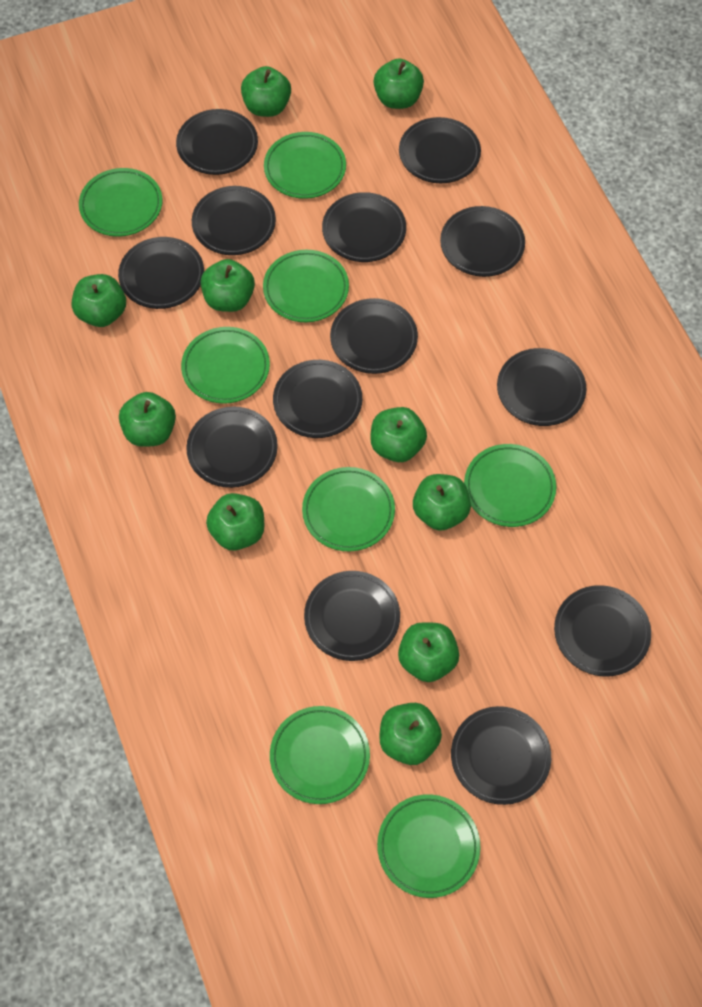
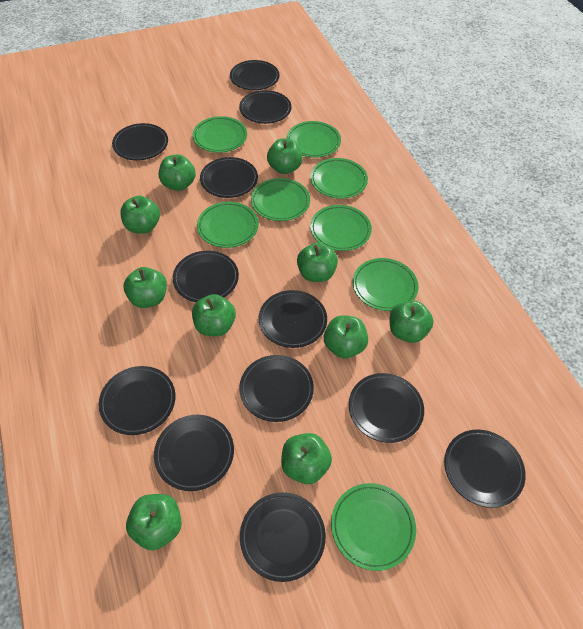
black plate: 13 -> 12

